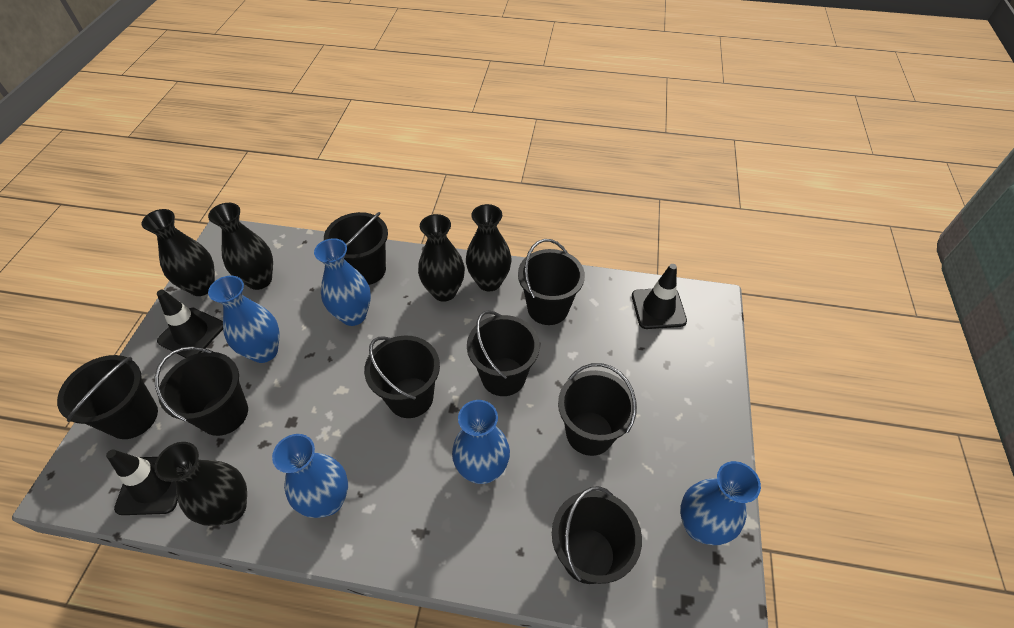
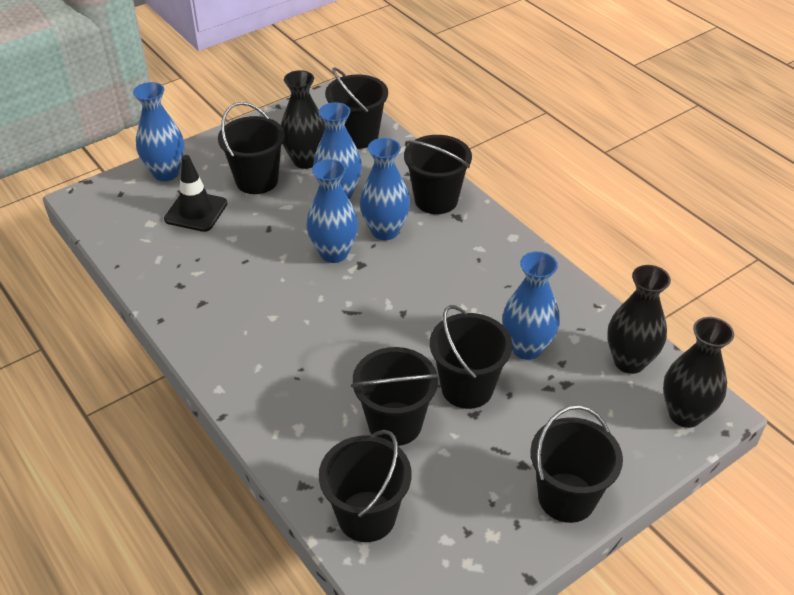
black bucket: 8 -> 7
black traffic cone: 3 -> 1
black vase: 5 -> 3

